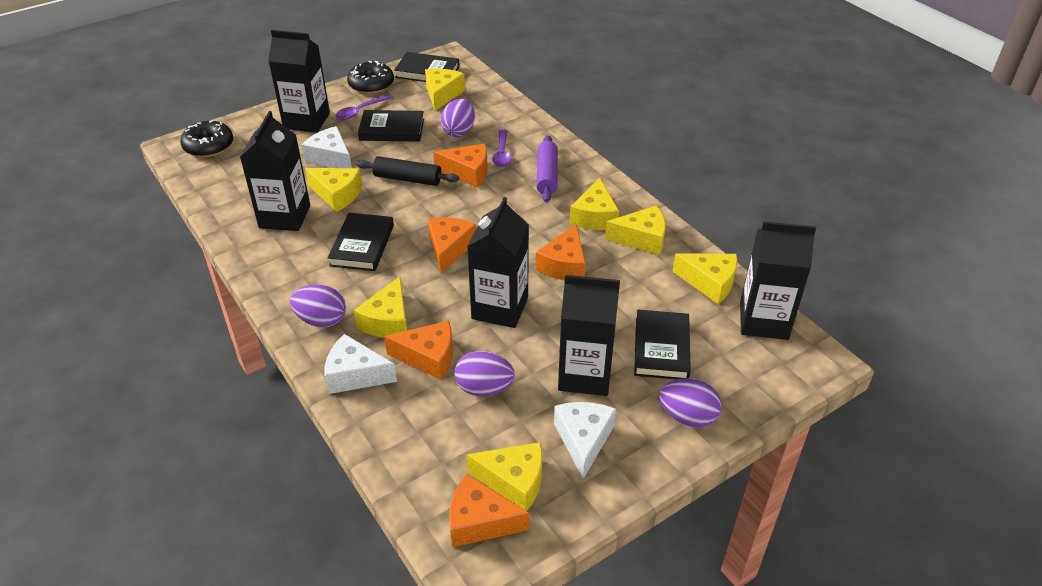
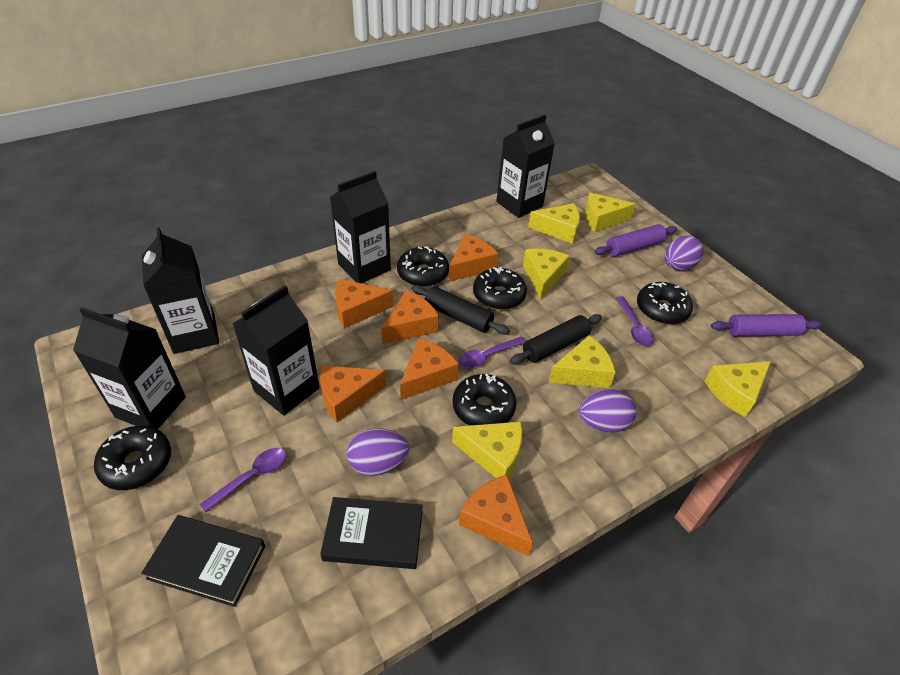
black book: 4 -> 2
black donut: 2 -> 5
black rolling pin: 1 -> 2
orange cheese: 5 -> 6
purple egg: 4 -> 3
purple rolling pin: 1 -> 2
purple spoon: 2 -> 3
white cheese: 3 -> 0
yellow cheese: 7 -> 6

